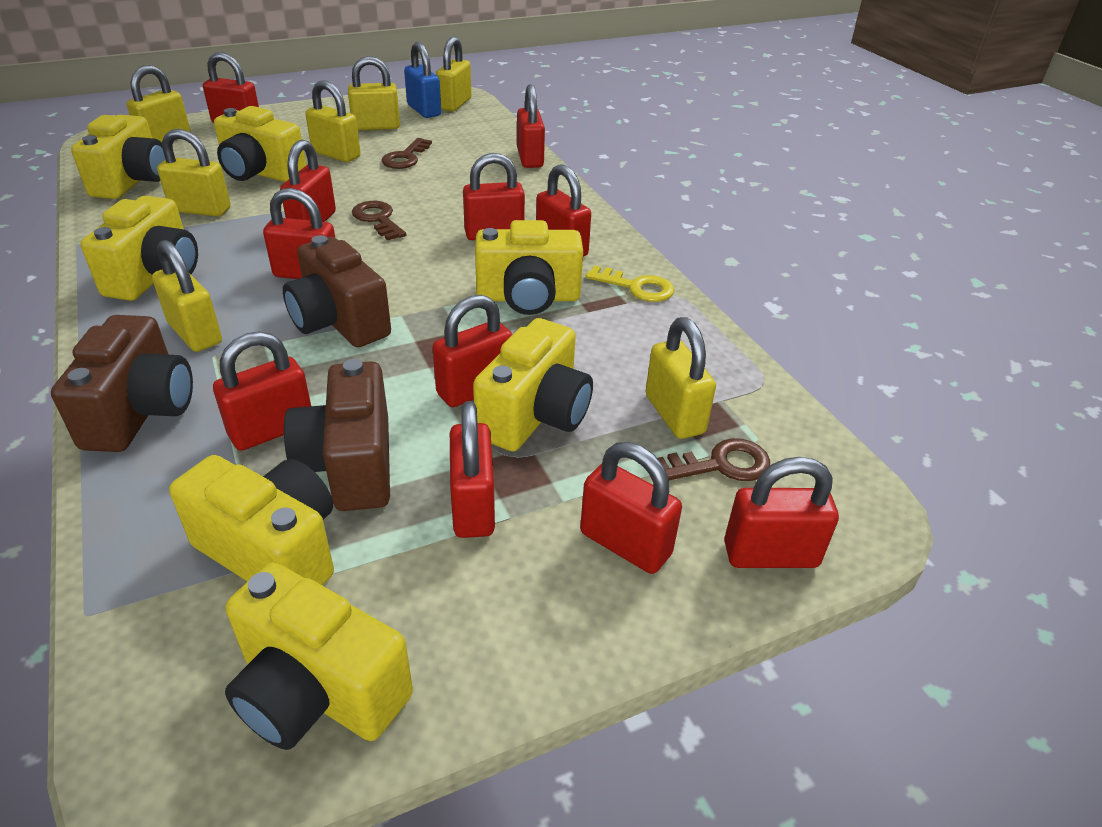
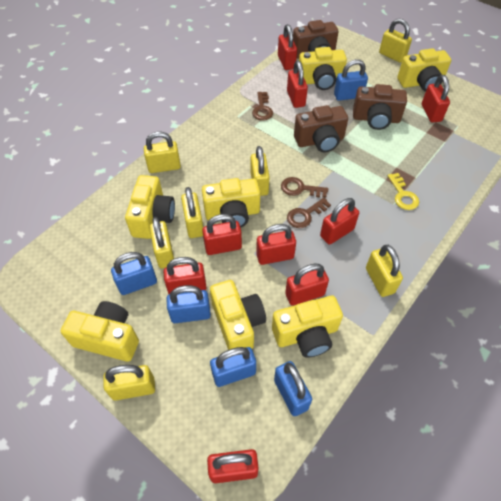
blue padlock: 1 -> 5
red padlock: 11 -> 9

